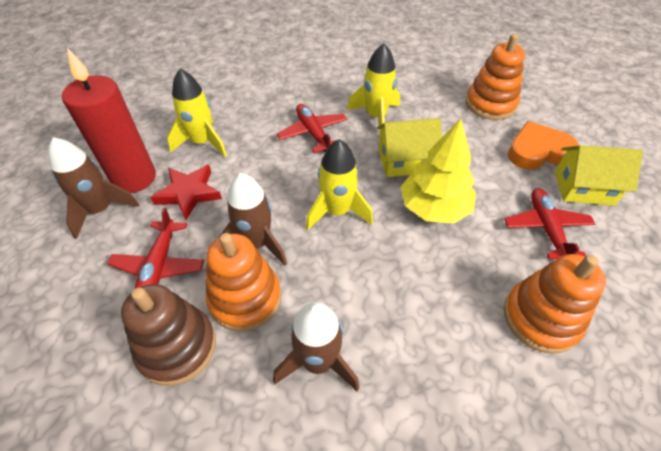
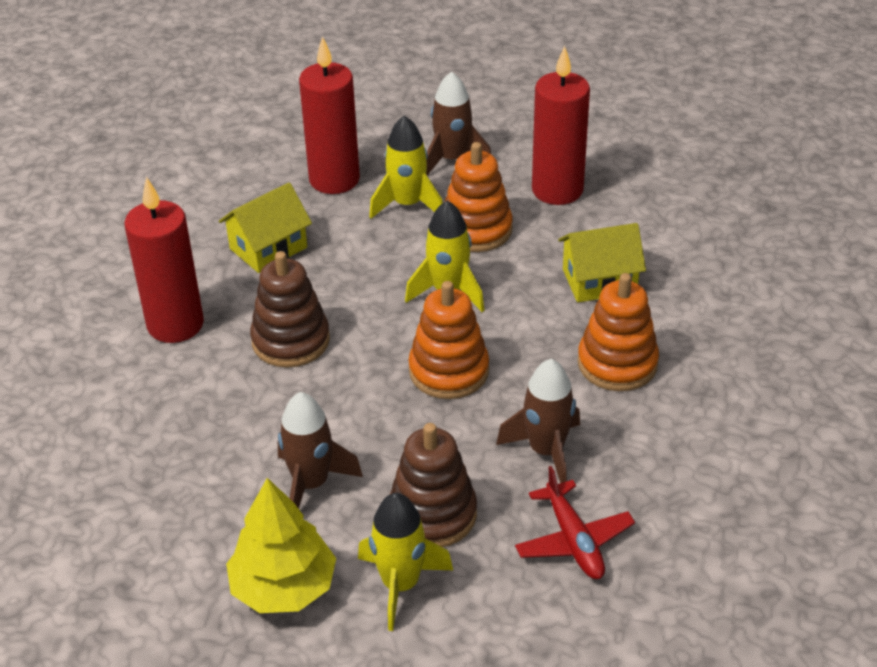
brown stacking toy: 1 -> 2
orange heart: 1 -> 0
red candle: 1 -> 3
red plane: 3 -> 1
red star: 1 -> 0

